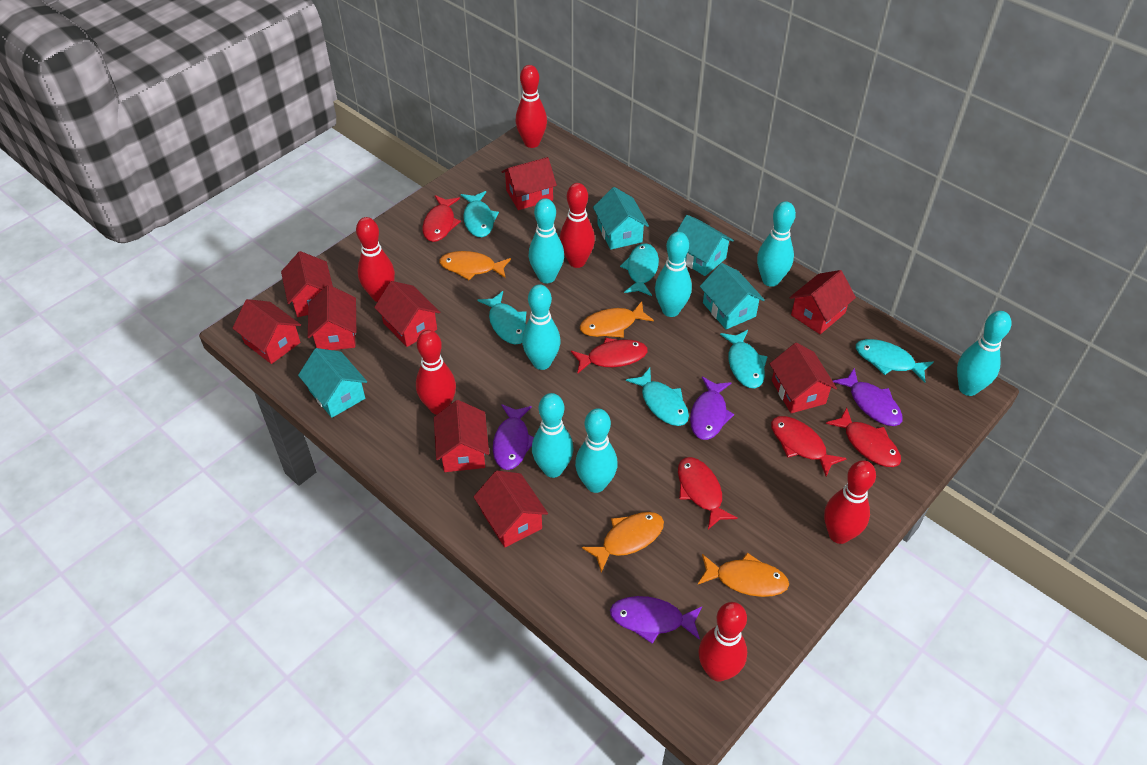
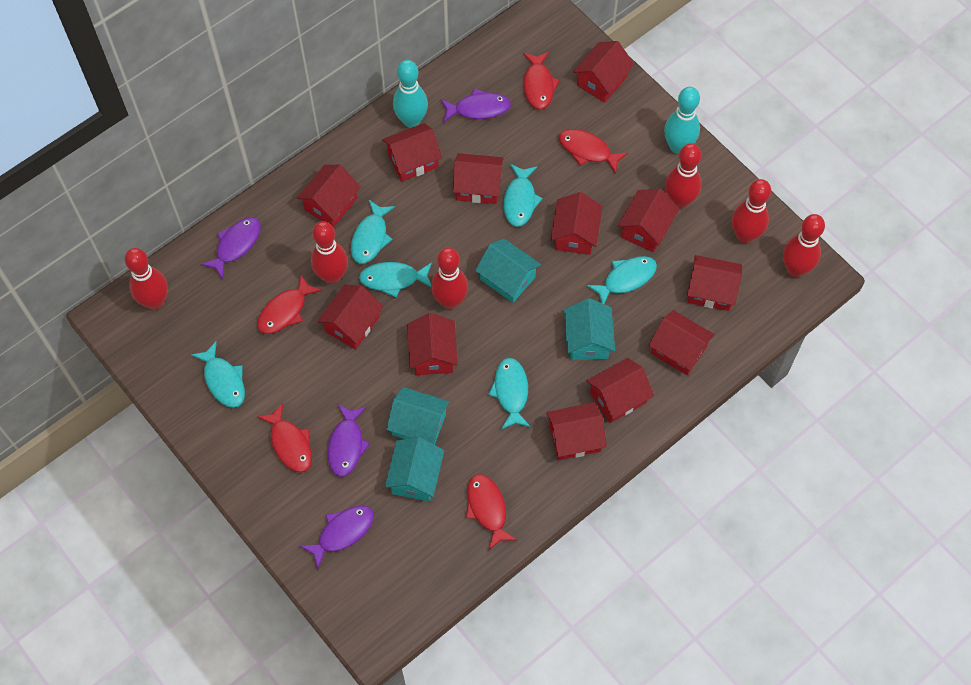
orange fish: 4 -> 0
red house: 9 -> 12
turquoise bowling pin: 7 -> 2

